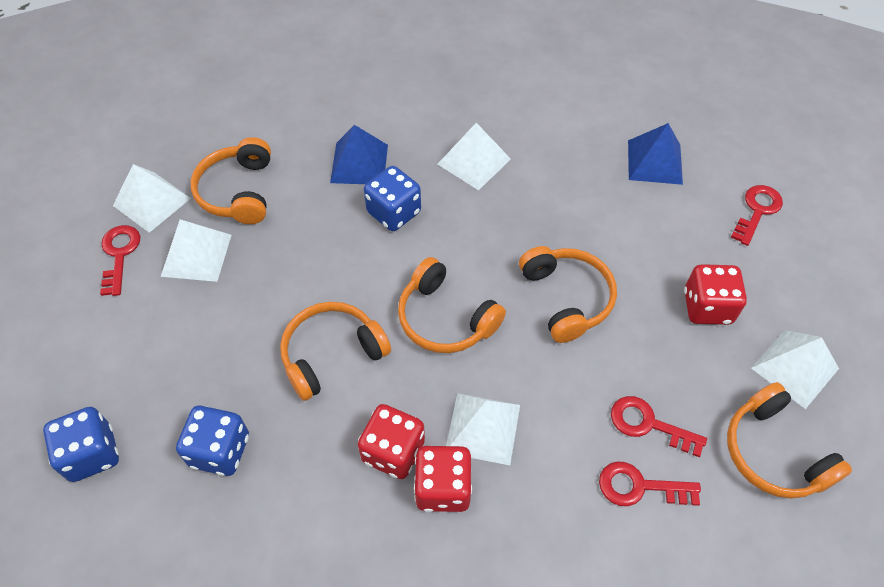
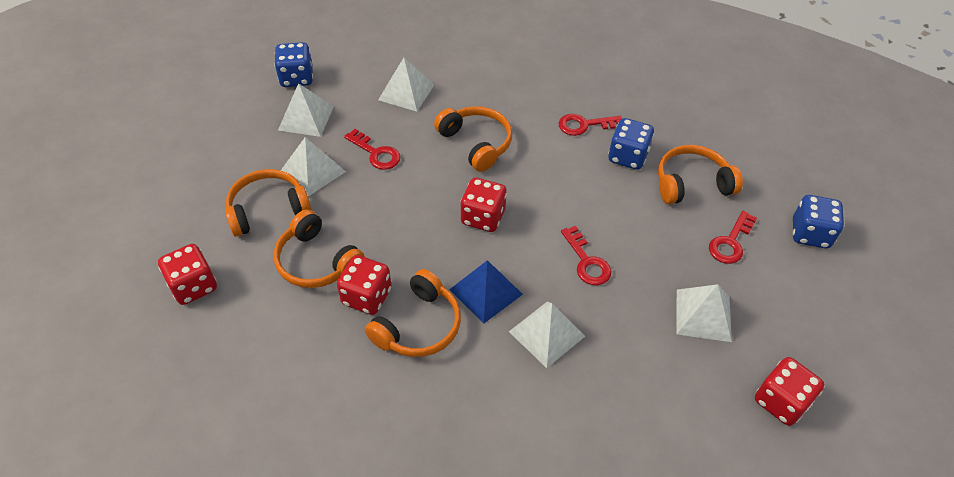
blue pyramid: 2 -> 1
red dice: 3 -> 4

